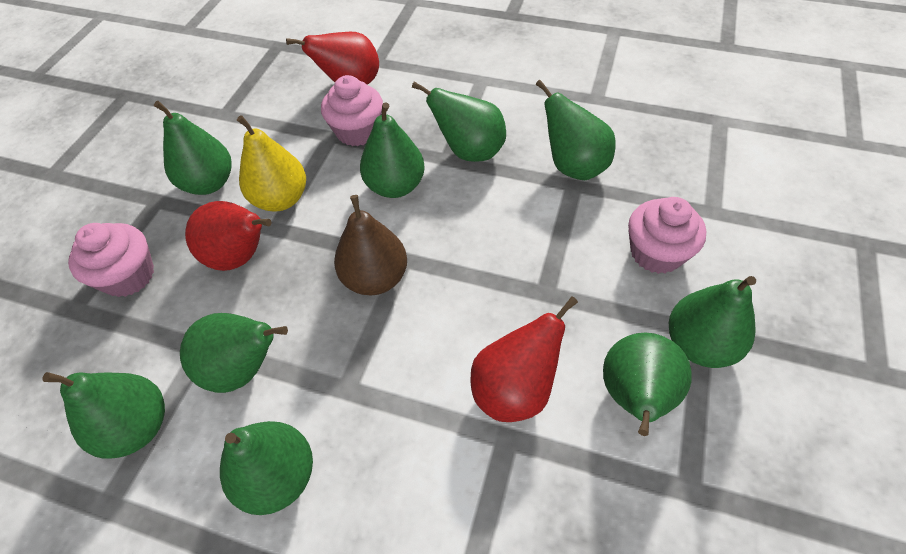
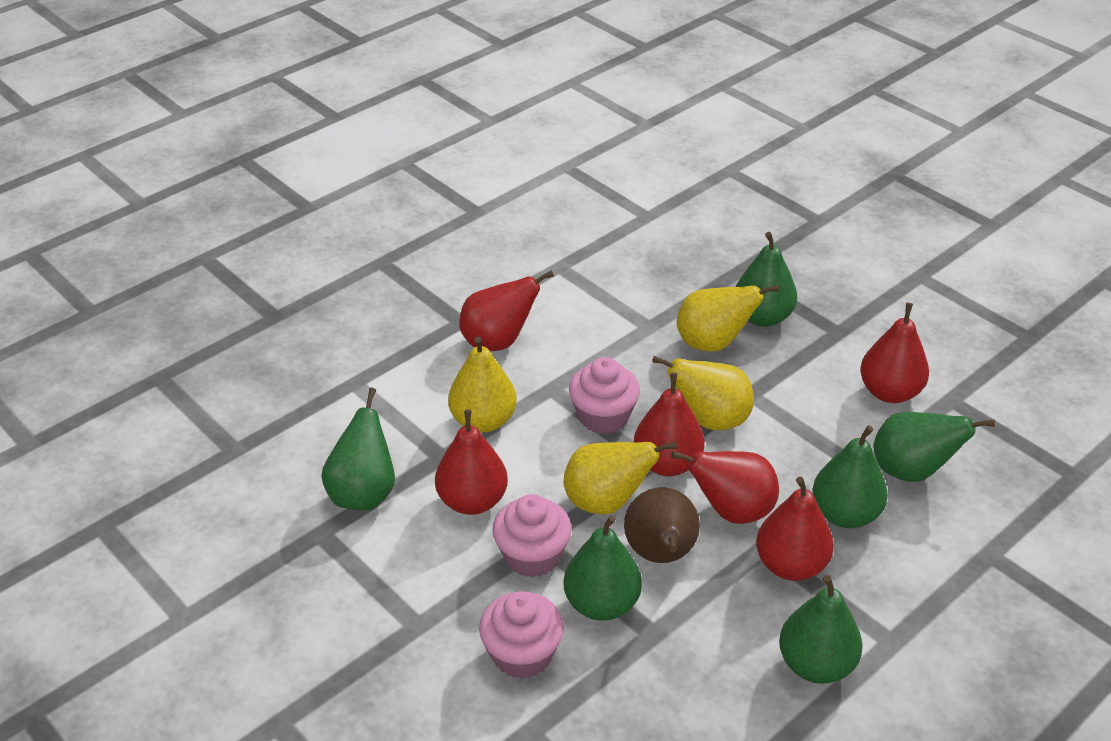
green pear: 9 -> 6
red pear: 3 -> 6
yellow pear: 1 -> 4

